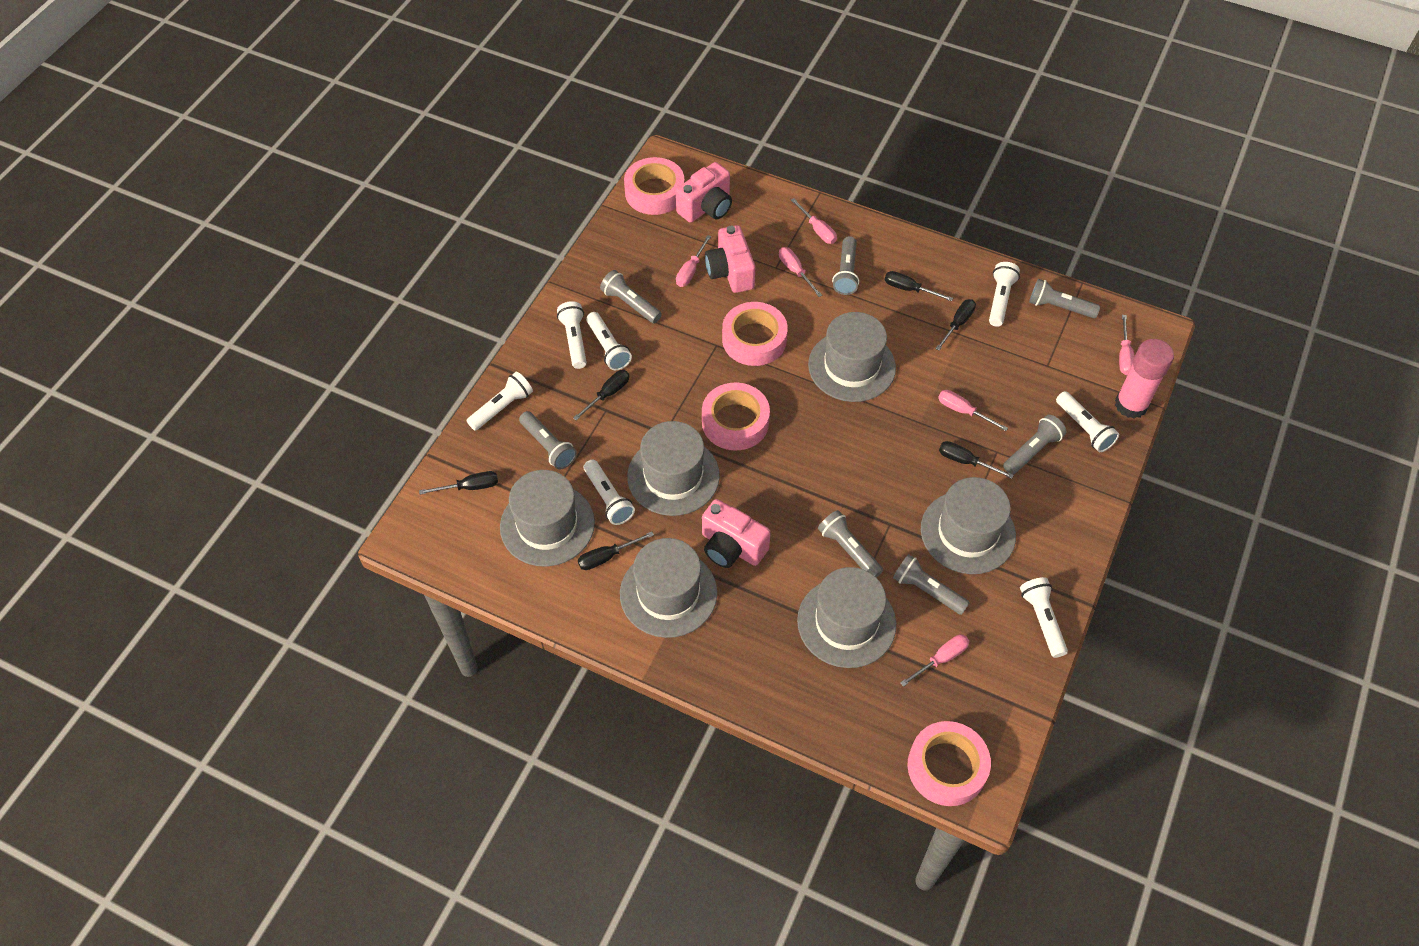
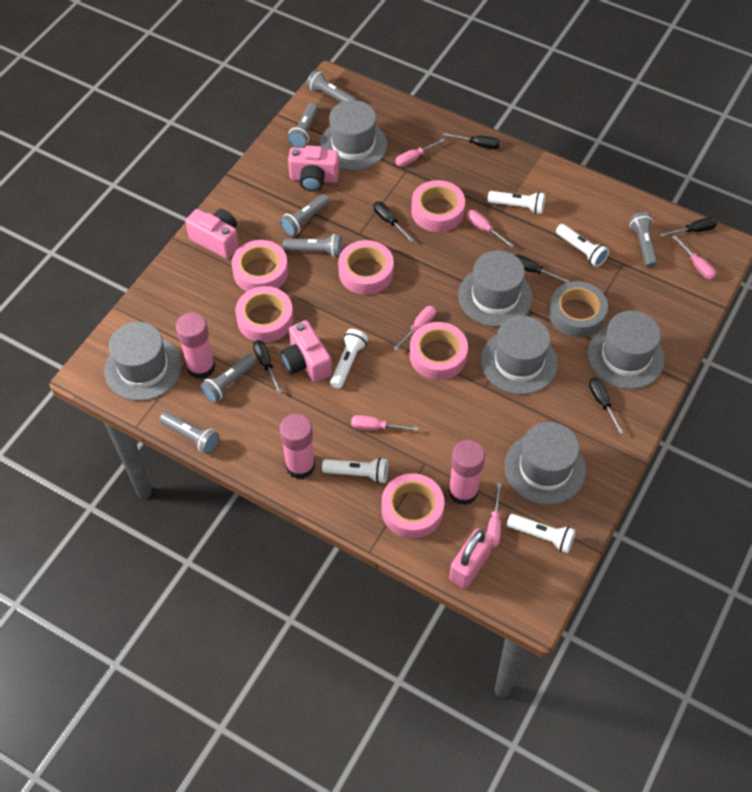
grey tape: 0 -> 1
pink glue stick: 1 -> 3
pink padlock: 0 -> 1
pink tape: 4 -> 6
white flashlight: 7 -> 5

